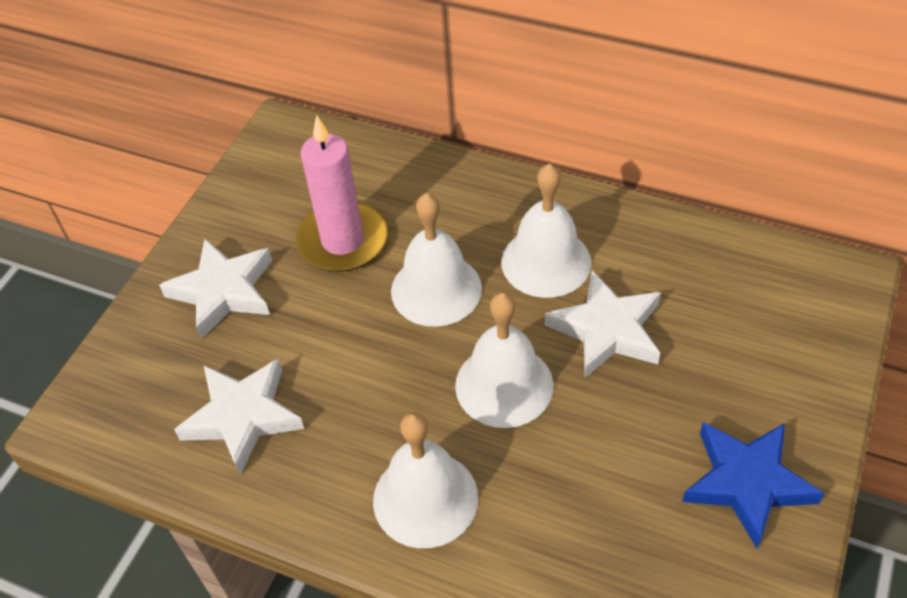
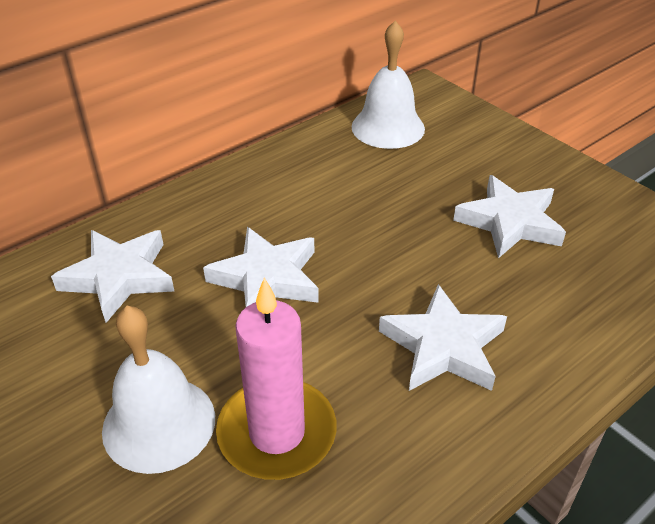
blue star: 1 -> 0
white bell: 4 -> 2
white star: 3 -> 4

